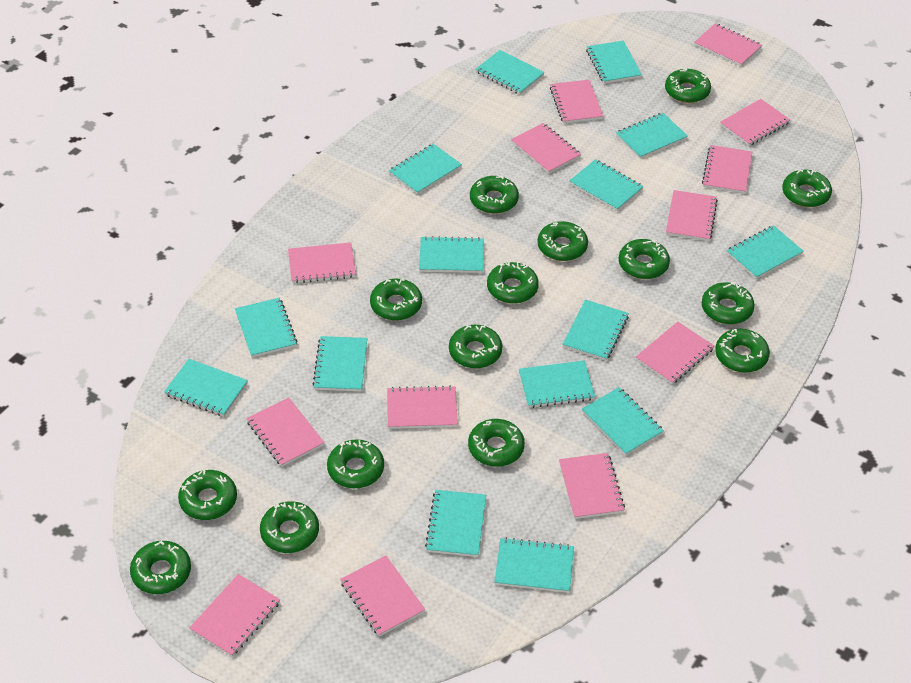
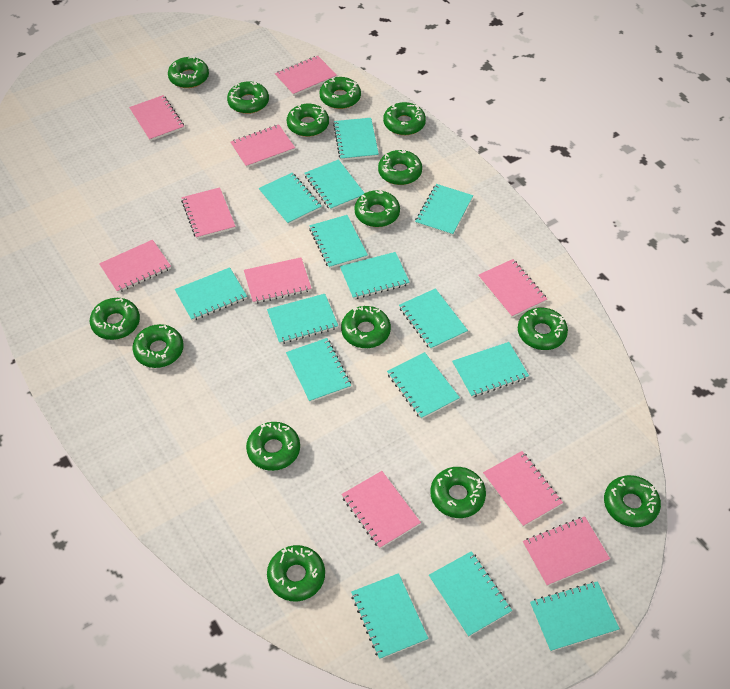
pink notebook: 13 -> 10

